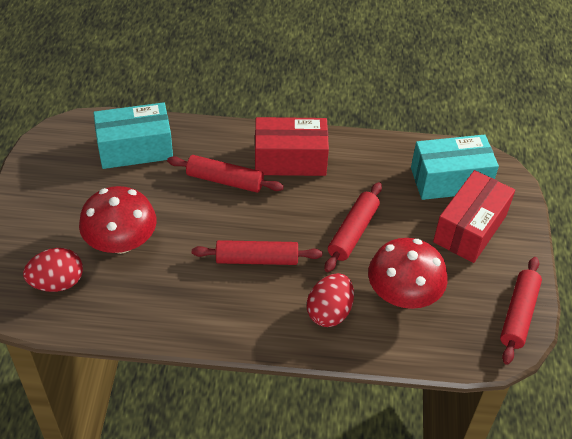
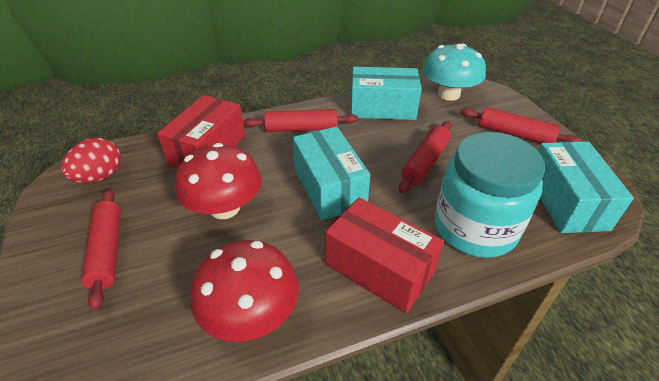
red egg: 2 -> 1
turquoise box: 2 -> 3
turquoise jar: 0 -> 1
turquoise mushroom: 0 -> 1

